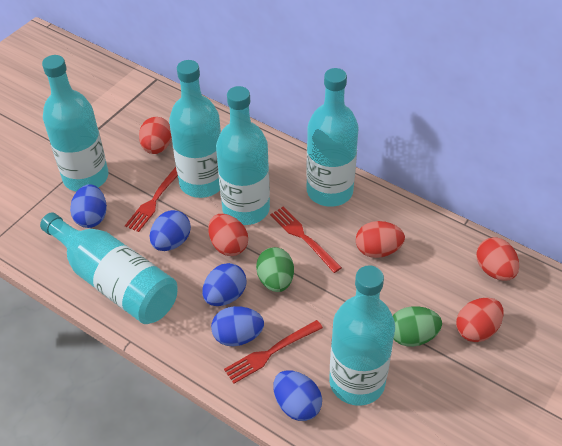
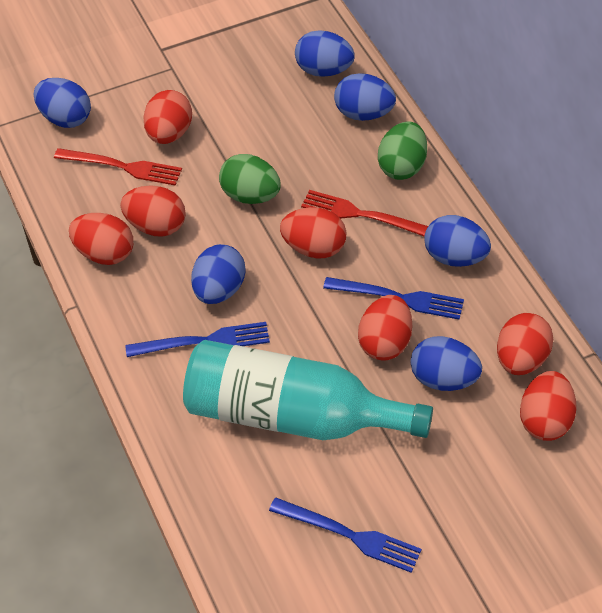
blue egg: 5 -> 6
blue fork: 0 -> 3
red egg: 5 -> 7
red fork: 3 -> 2
turquoise bottle: 6 -> 1

